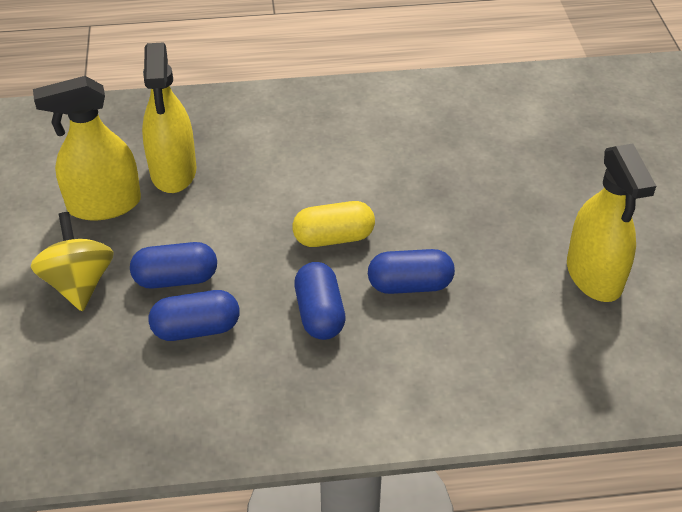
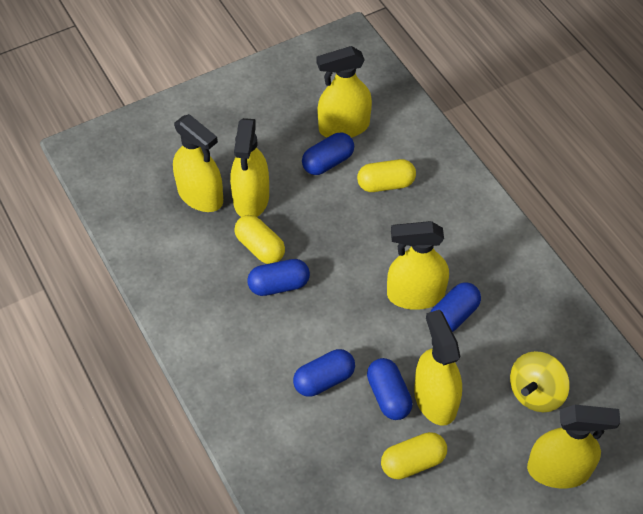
blue capsule: 4 -> 5
yellow capsule: 1 -> 3
yellow spray bottle: 3 -> 6

